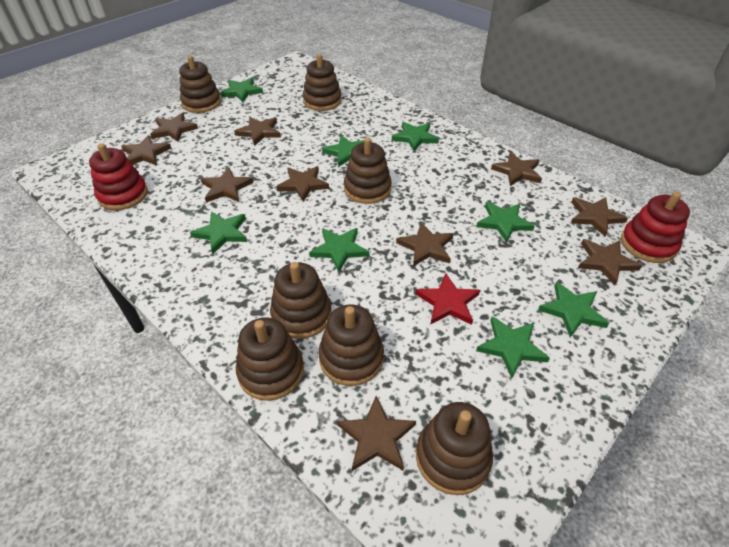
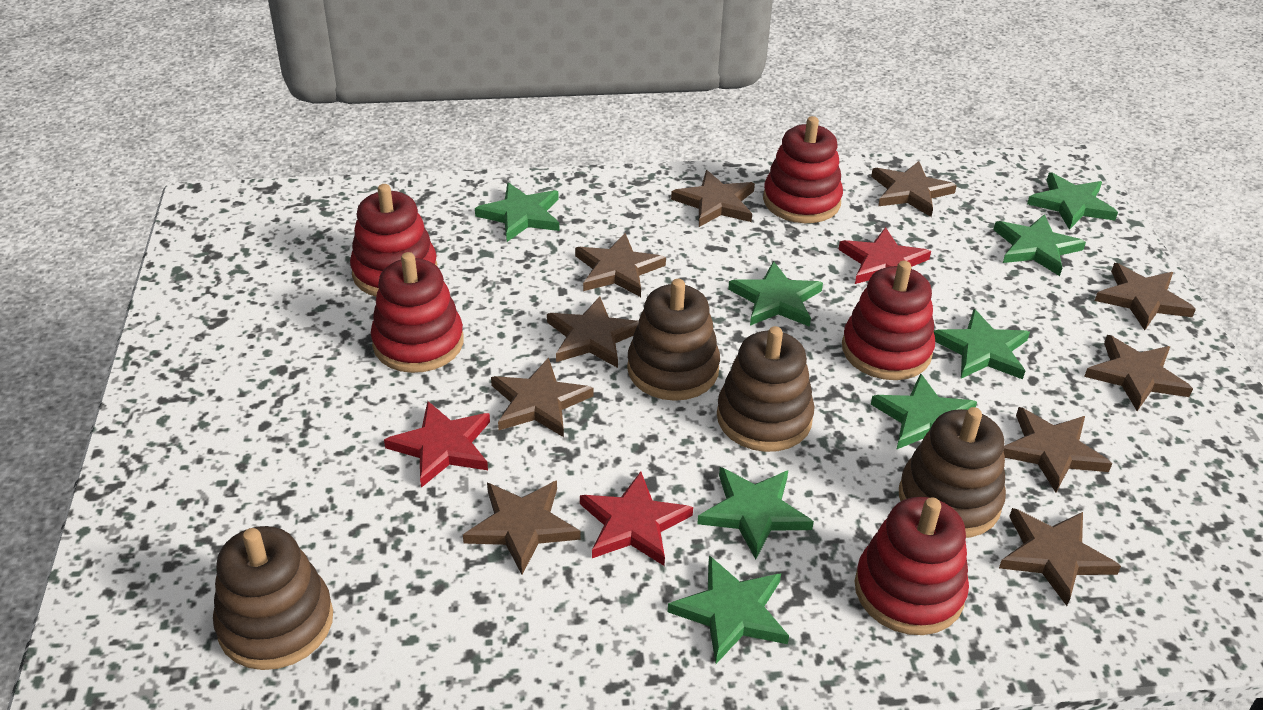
brown stacking toy: 7 -> 4
red stacking toy: 2 -> 5
red star: 1 -> 3

